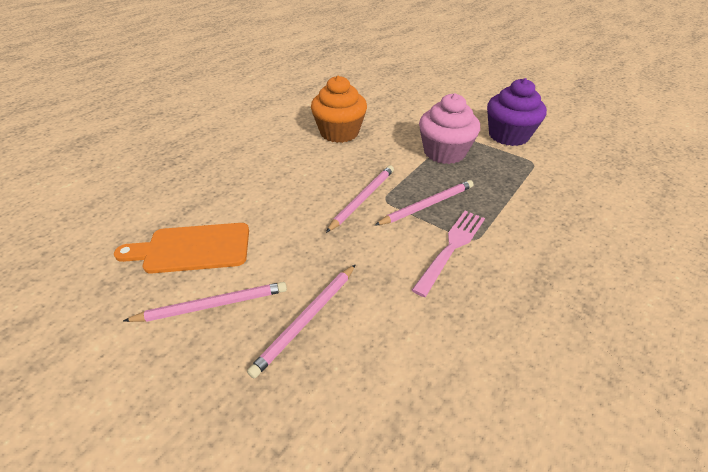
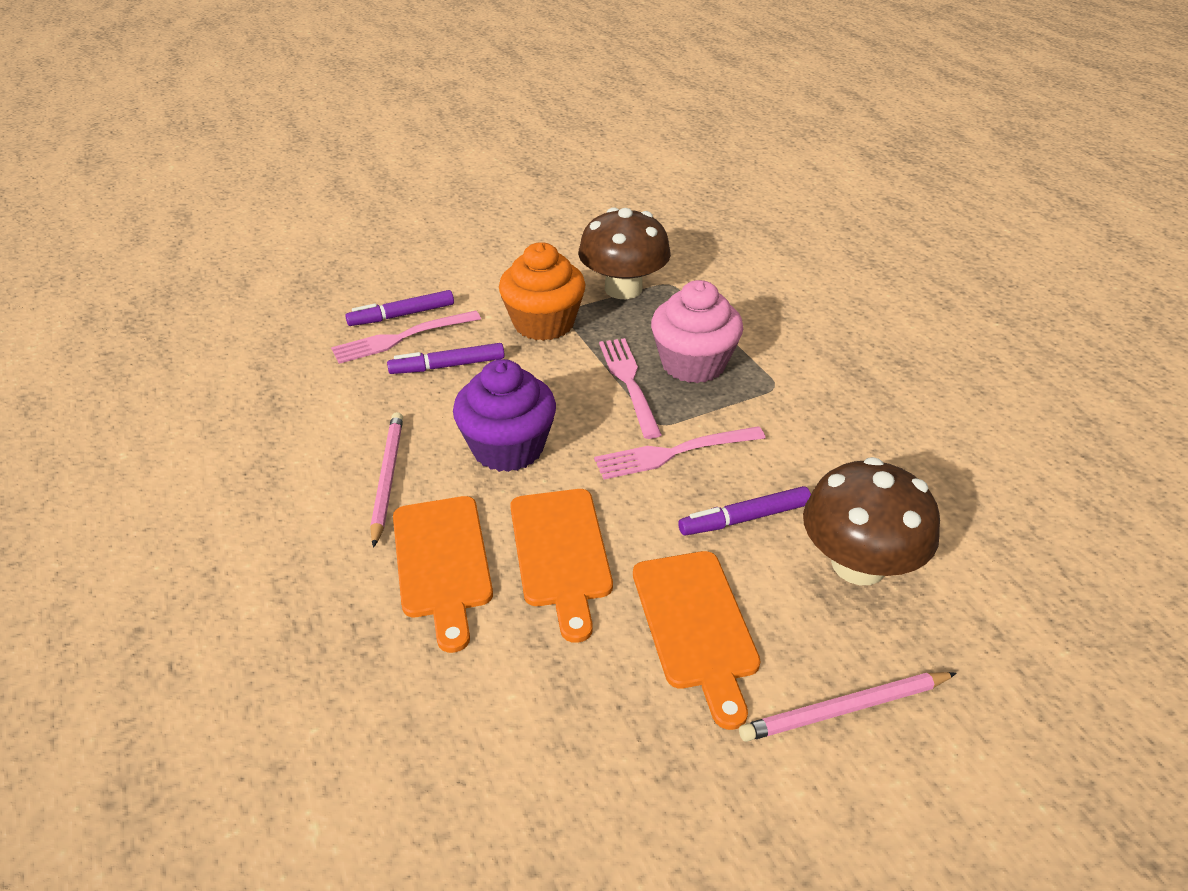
brown mushroom: 0 -> 2
orange cutting board: 1 -> 3
pink fork: 1 -> 3
pink pencil: 4 -> 2
purple marker: 0 -> 3

